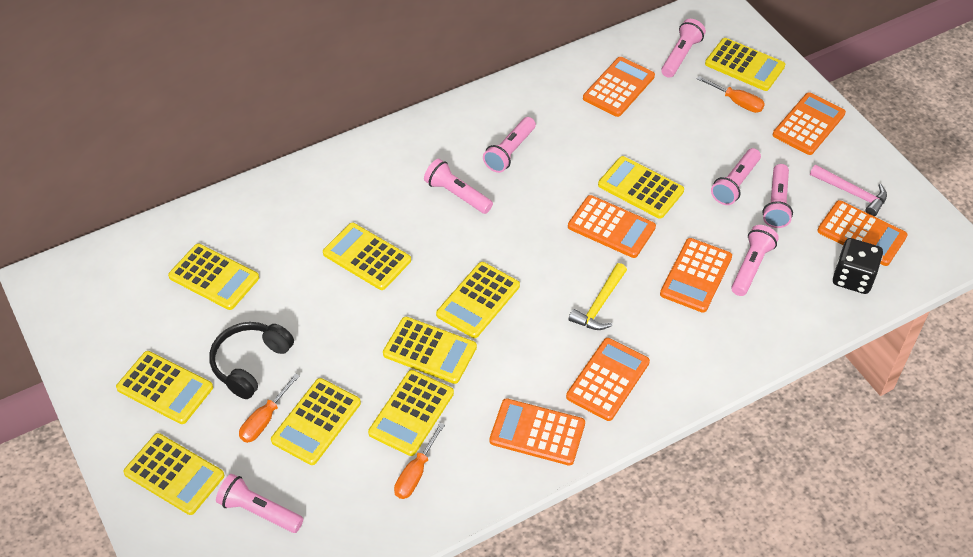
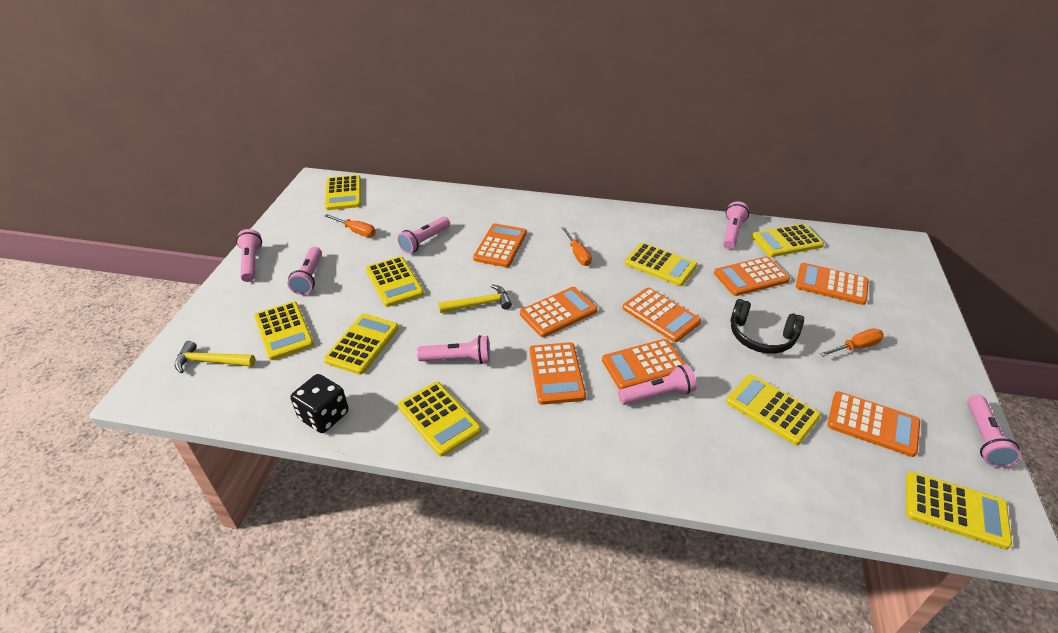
orange calculator: 7 -> 8
pink hammer: 1 -> 0
yellow calculator: 10 -> 9
yellow hammer: 1 -> 2

